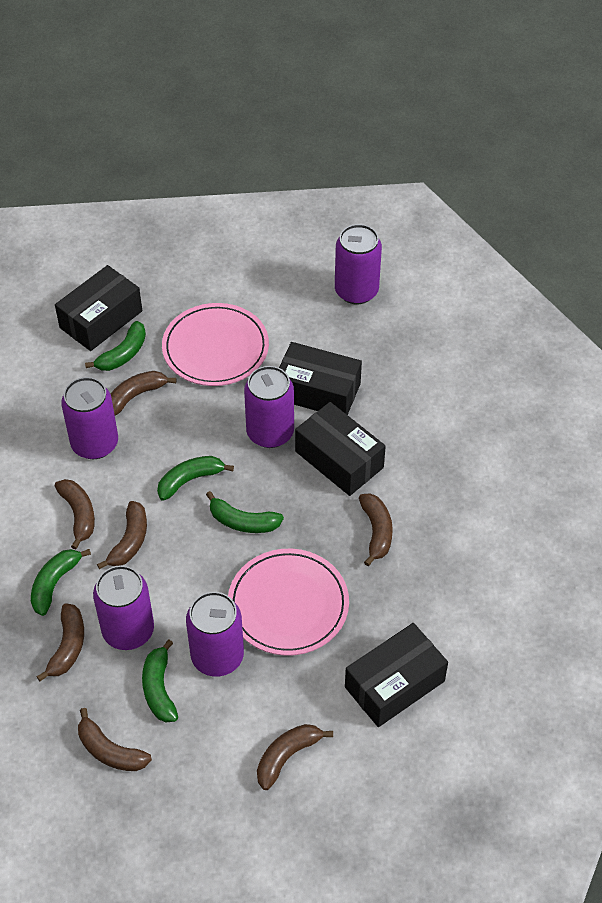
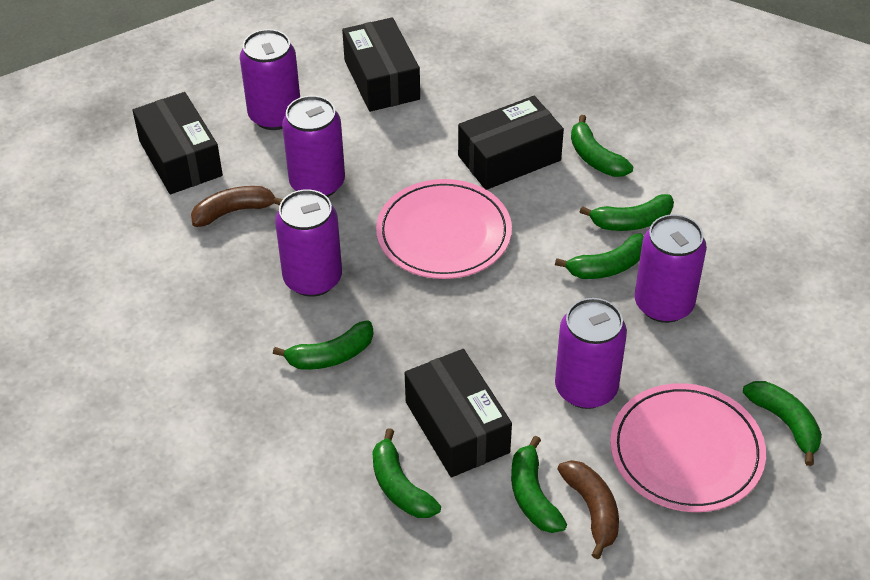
brown banana: 7 -> 2
green banana: 5 -> 7

